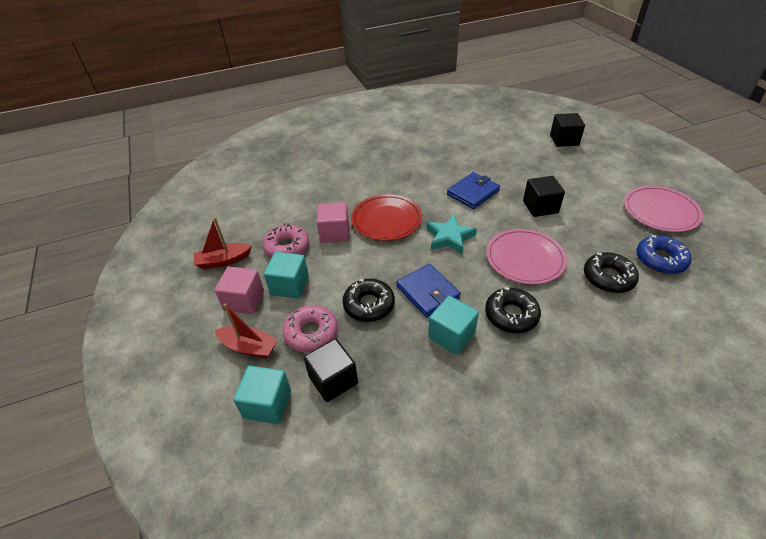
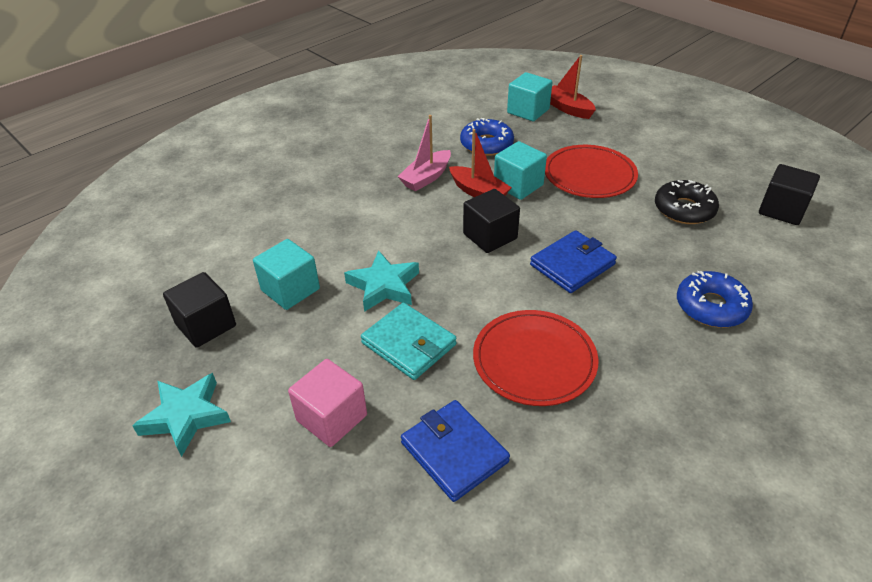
black donut: 3 -> 1
blue donut: 1 -> 2
pink boat: 0 -> 1
pink cube: 2 -> 1
pink donut: 2 -> 0
pink plate: 2 -> 0
red plate: 1 -> 2
turquoise star: 1 -> 2
turquoise wallet: 0 -> 1

